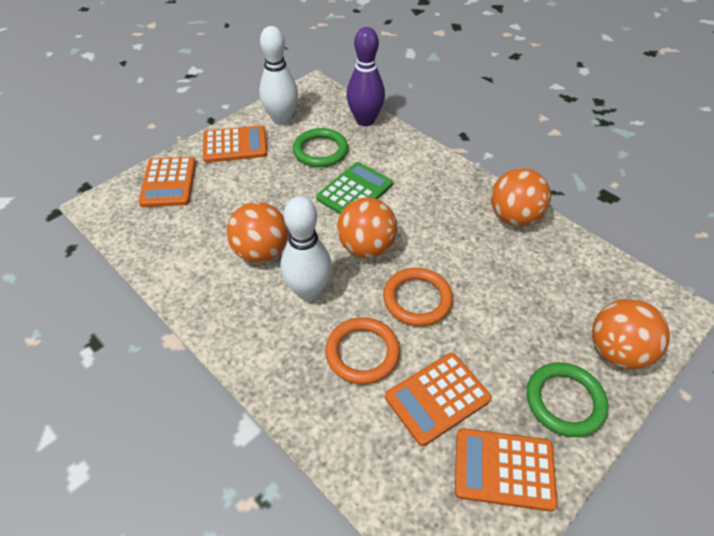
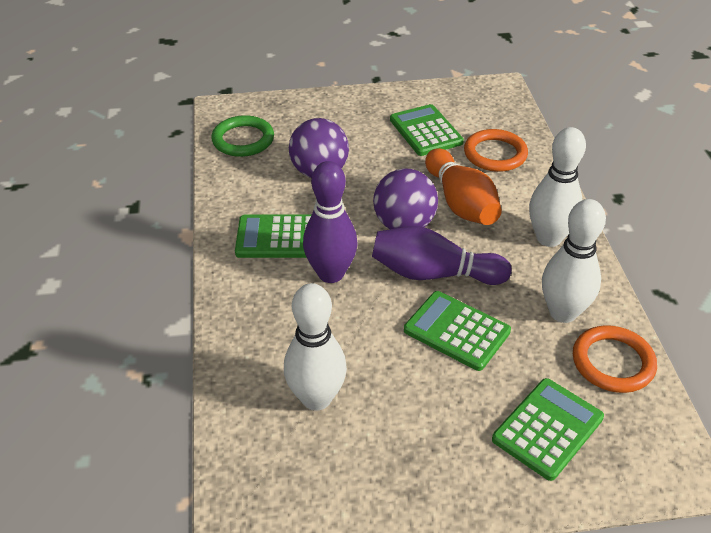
green calculator: 1 -> 4
green ring: 2 -> 1
orange ball: 4 -> 0
orange bowling pin: 0 -> 1
orange calculator: 4 -> 0
purple ball: 0 -> 2
purple bowling pin: 1 -> 2
white bowling pin: 2 -> 3

